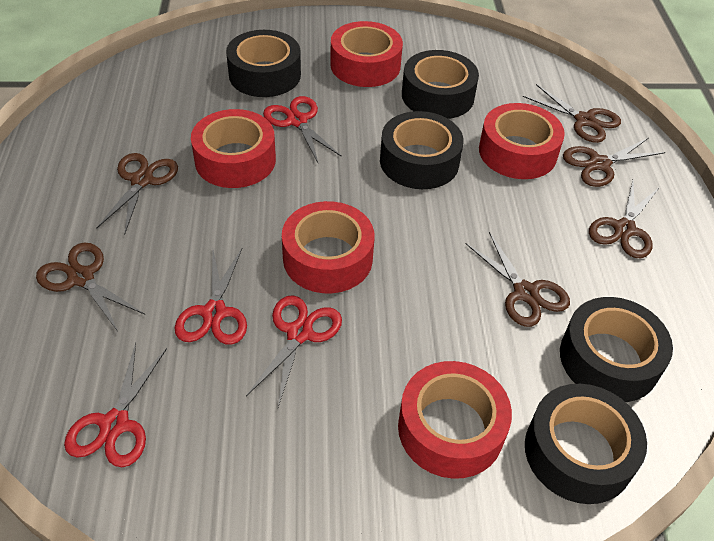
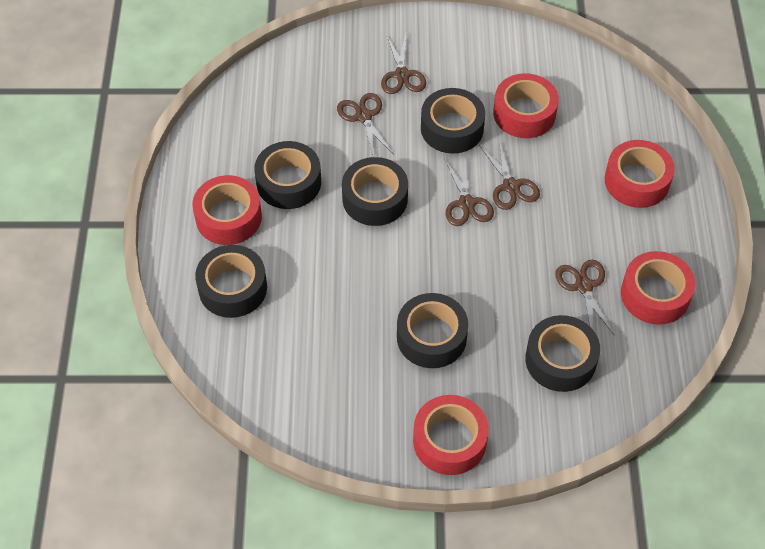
black tape: 5 -> 6
brown scissors: 6 -> 5
red scissors: 4 -> 0

